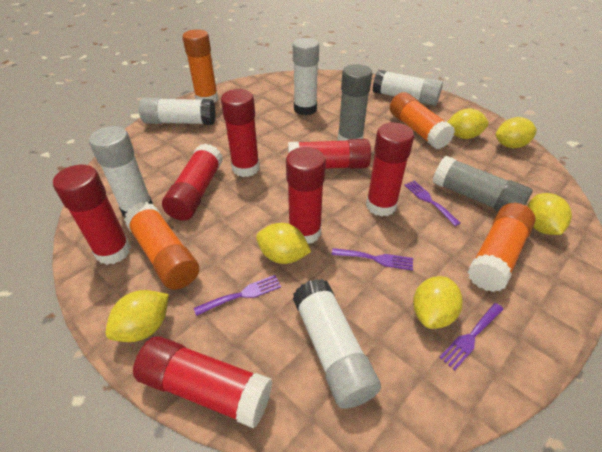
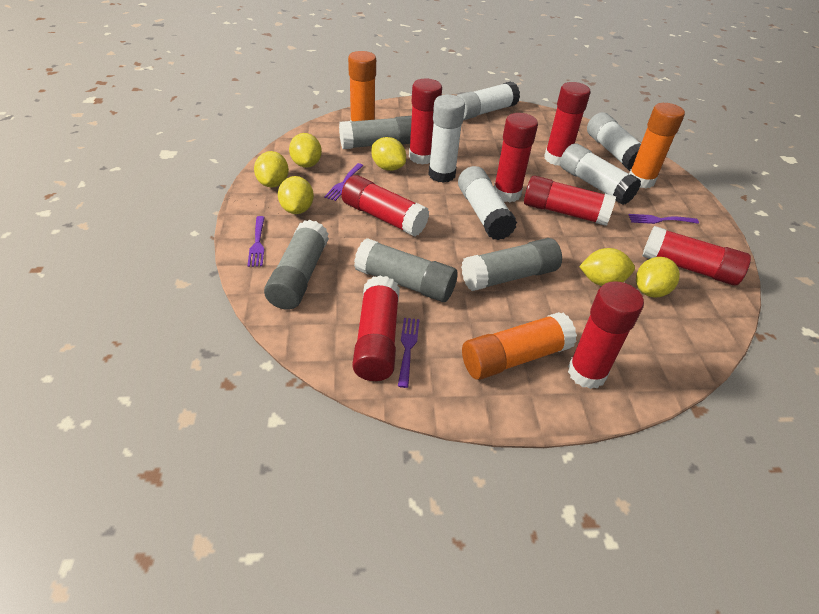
grey glue stick: 2 -> 4
orange glue stick: 4 -> 3
red glue stick: 7 -> 8

